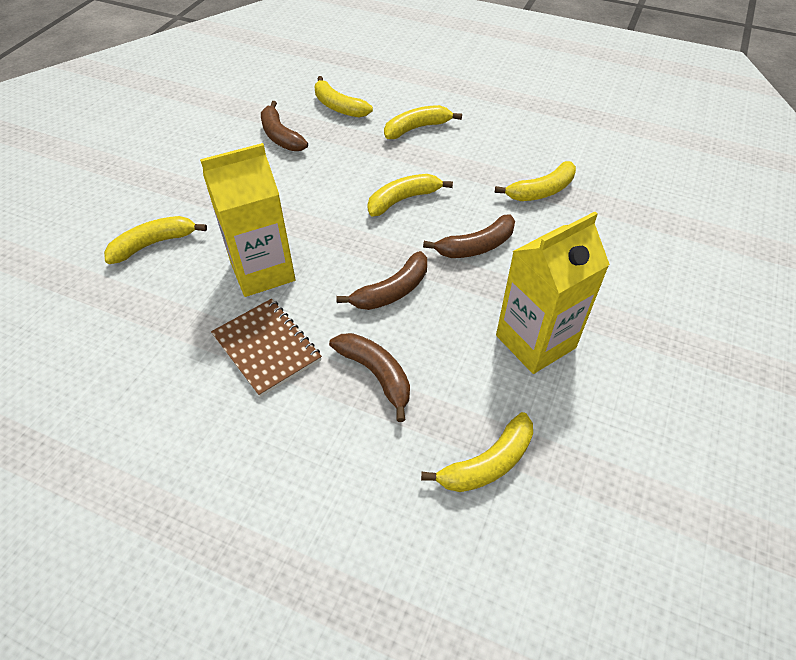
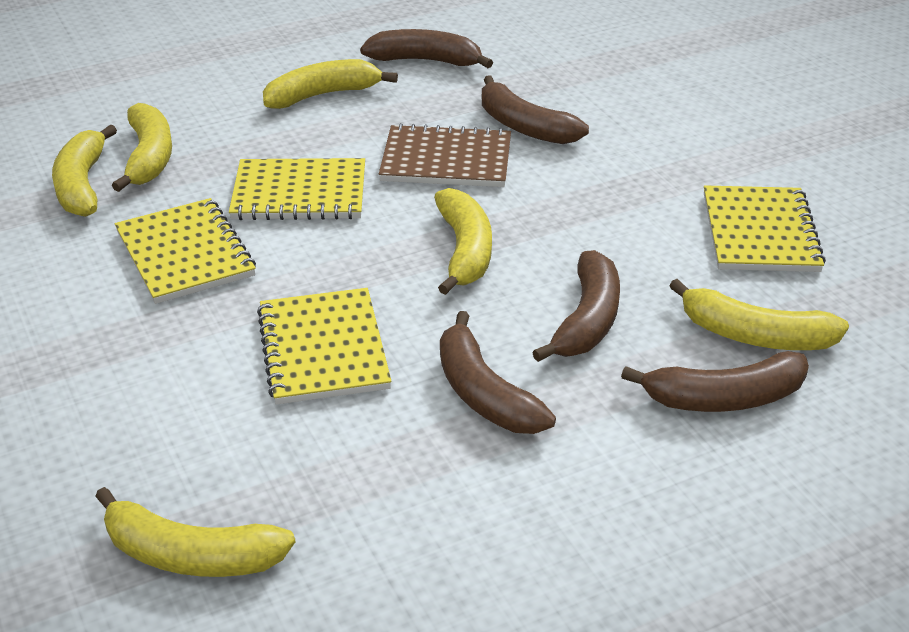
brown banana: 4 -> 5
yellow carton: 2 -> 0
yellow notebook: 0 -> 4

